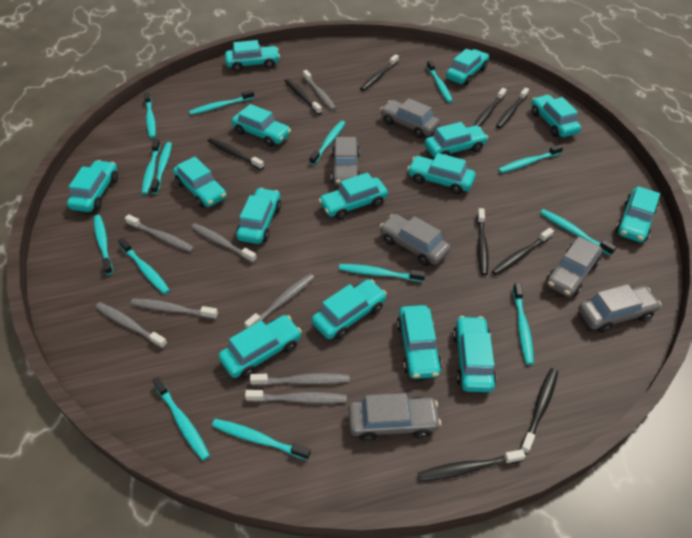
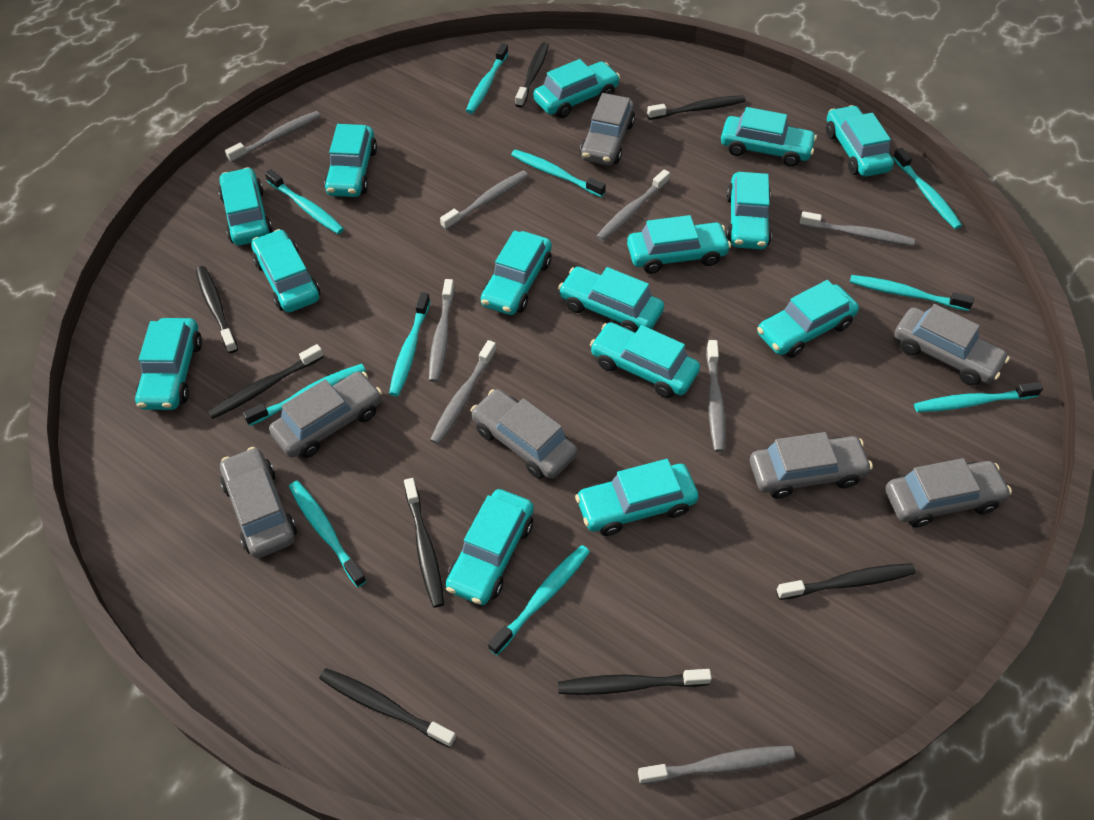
black toothbrush: 9 -> 8
grey car: 6 -> 7
turquoise toothbrush: 14 -> 10

